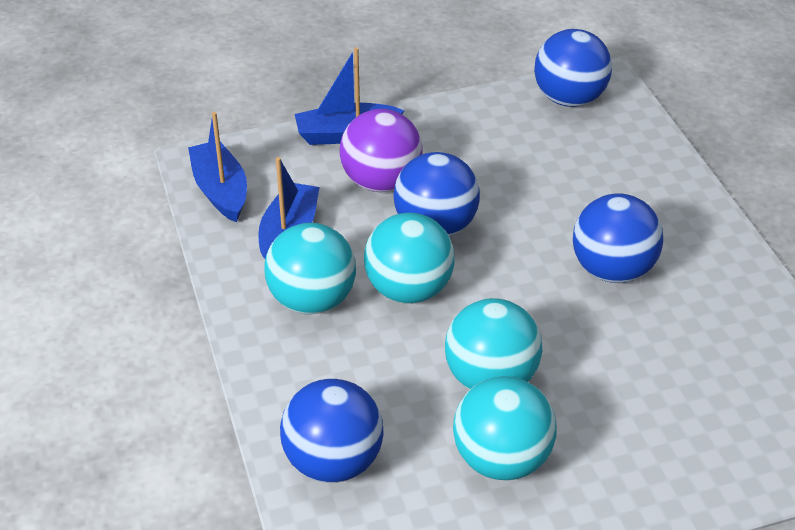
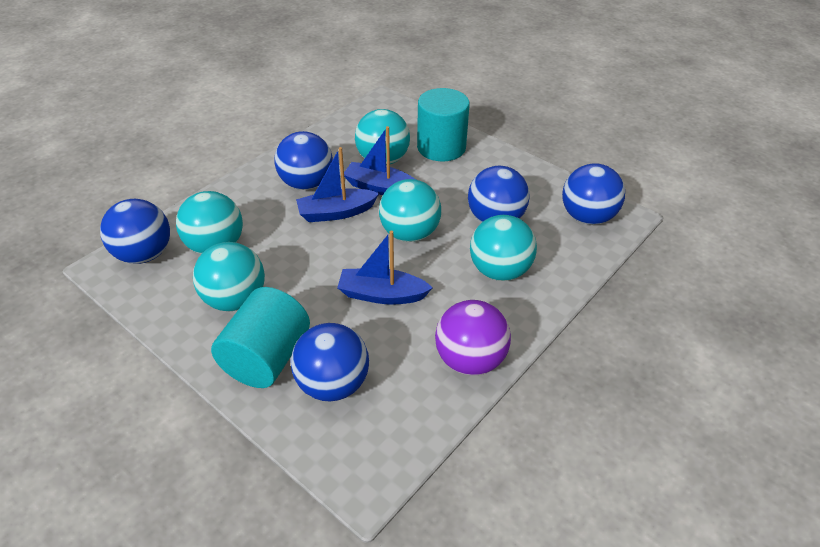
blue ball: 4 -> 5
turquoise ball: 4 -> 5
turquoise cylinder: 0 -> 2

